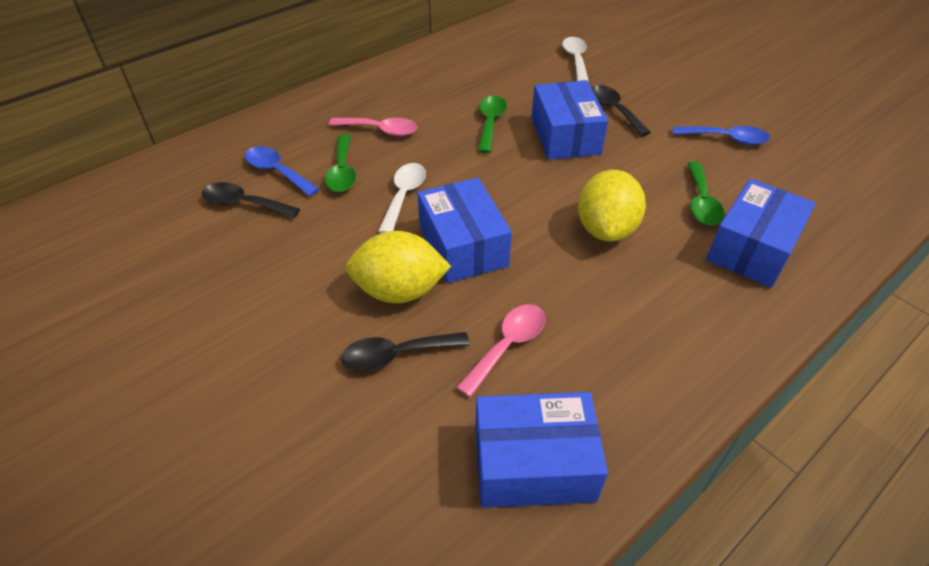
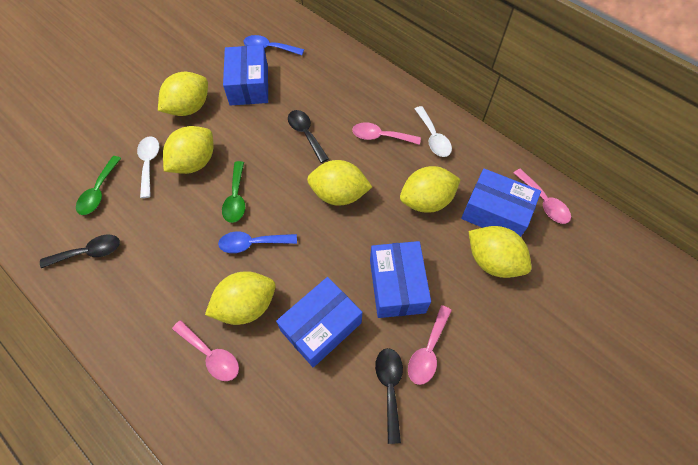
green spoon: 3 -> 2
pink spoon: 2 -> 4
yellow lemon: 2 -> 6

